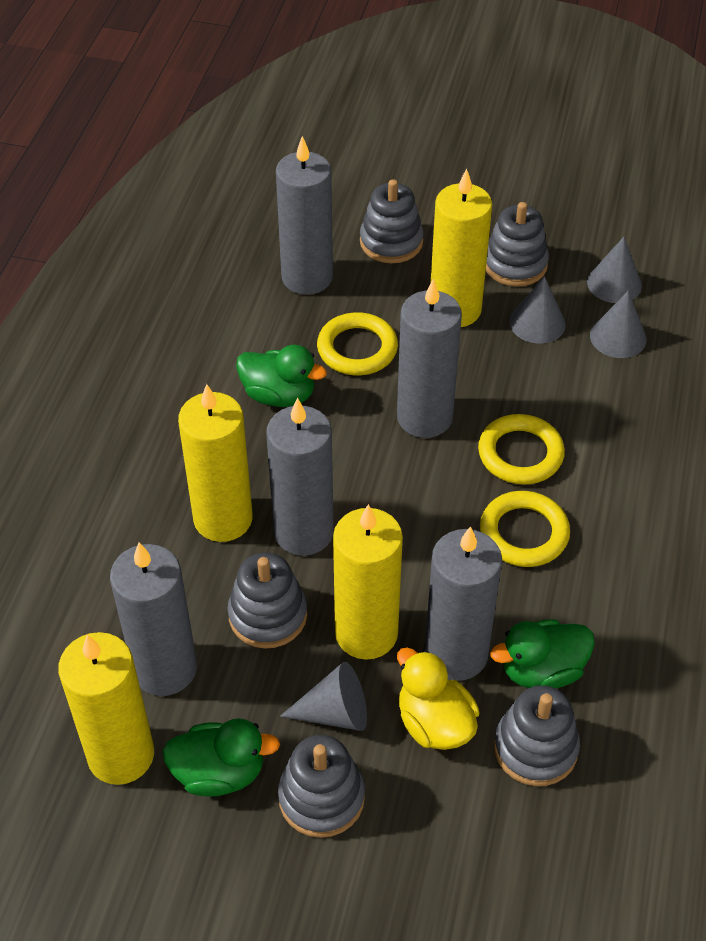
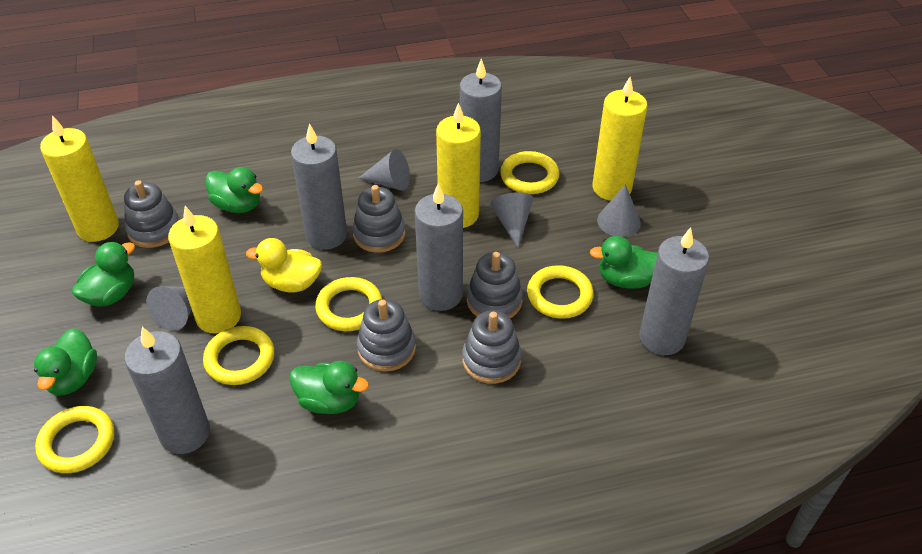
green duck: 3 -> 5
yellow ring: 3 -> 5

